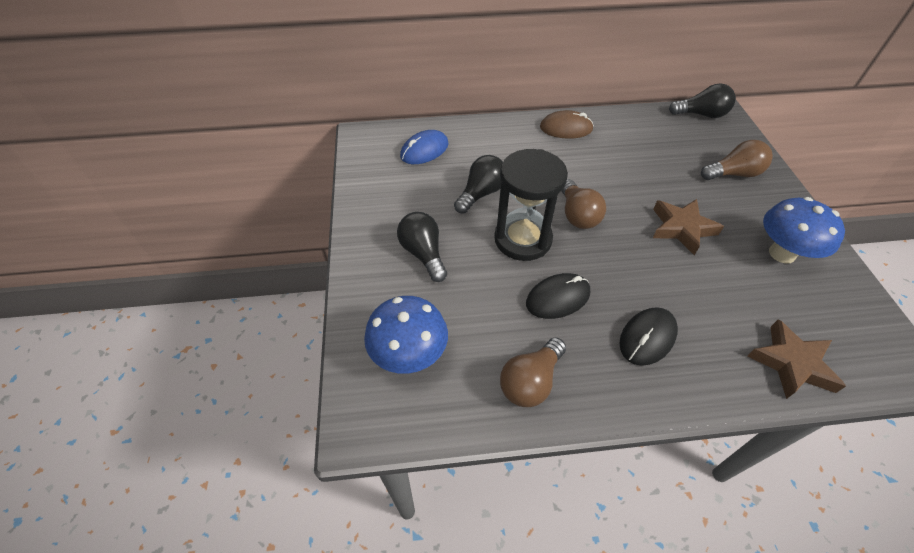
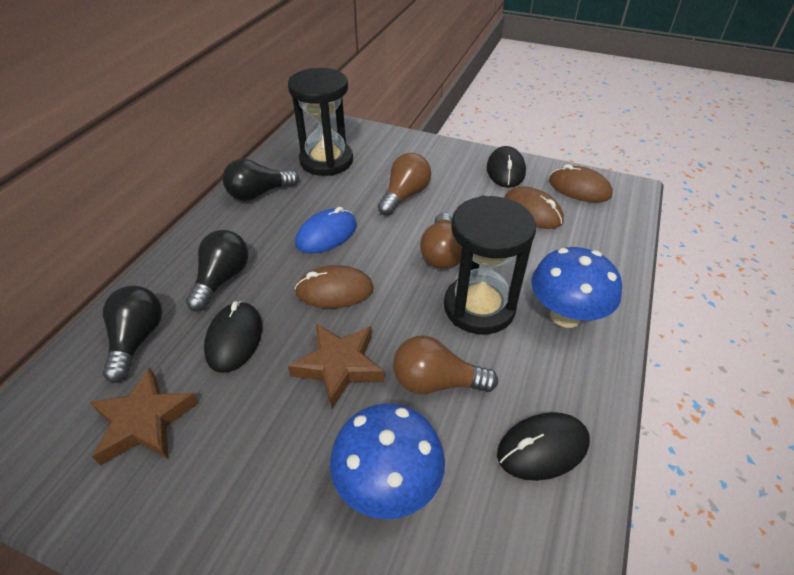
black hourglass: 1 -> 2
black mouse: 2 -> 3
brown mouse: 1 -> 3

